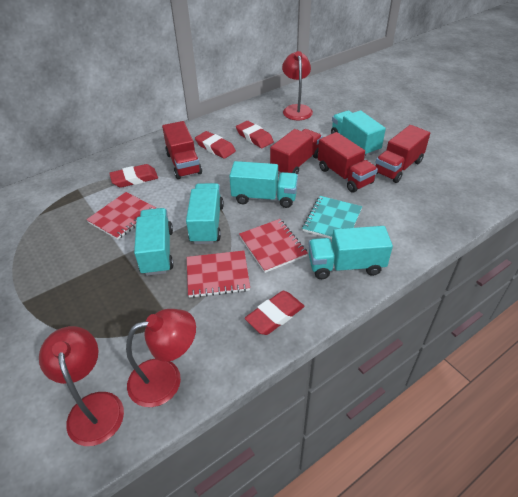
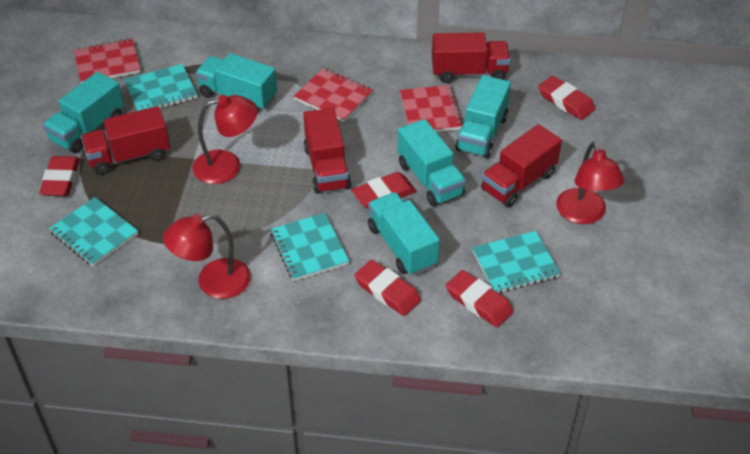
red eraser: 4 -> 5
turquoise notebook: 1 -> 4

